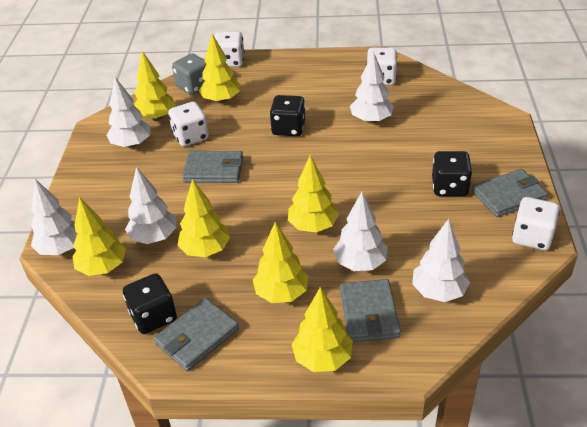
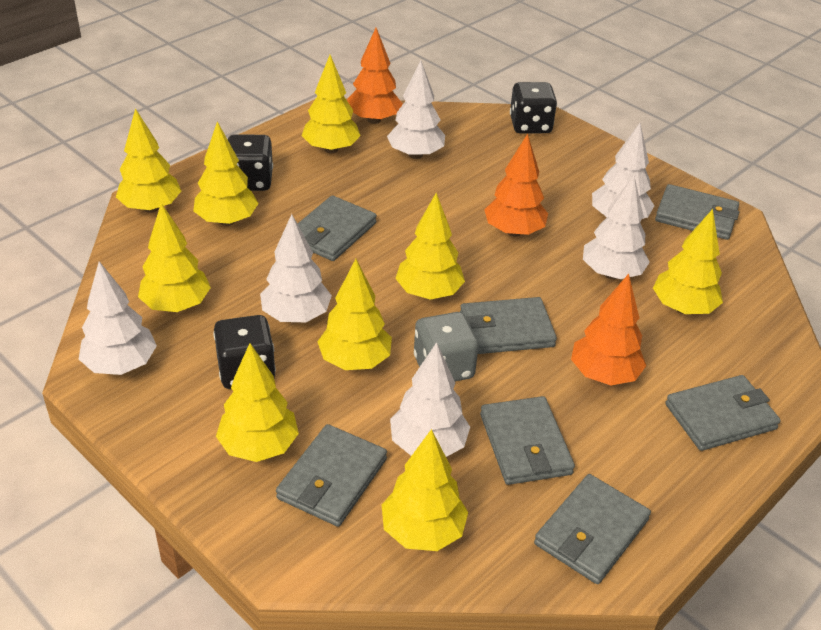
grey wallet: 4 -> 7
orange tree: 0 -> 3
white dice: 4 -> 0
yellow tree: 7 -> 9

